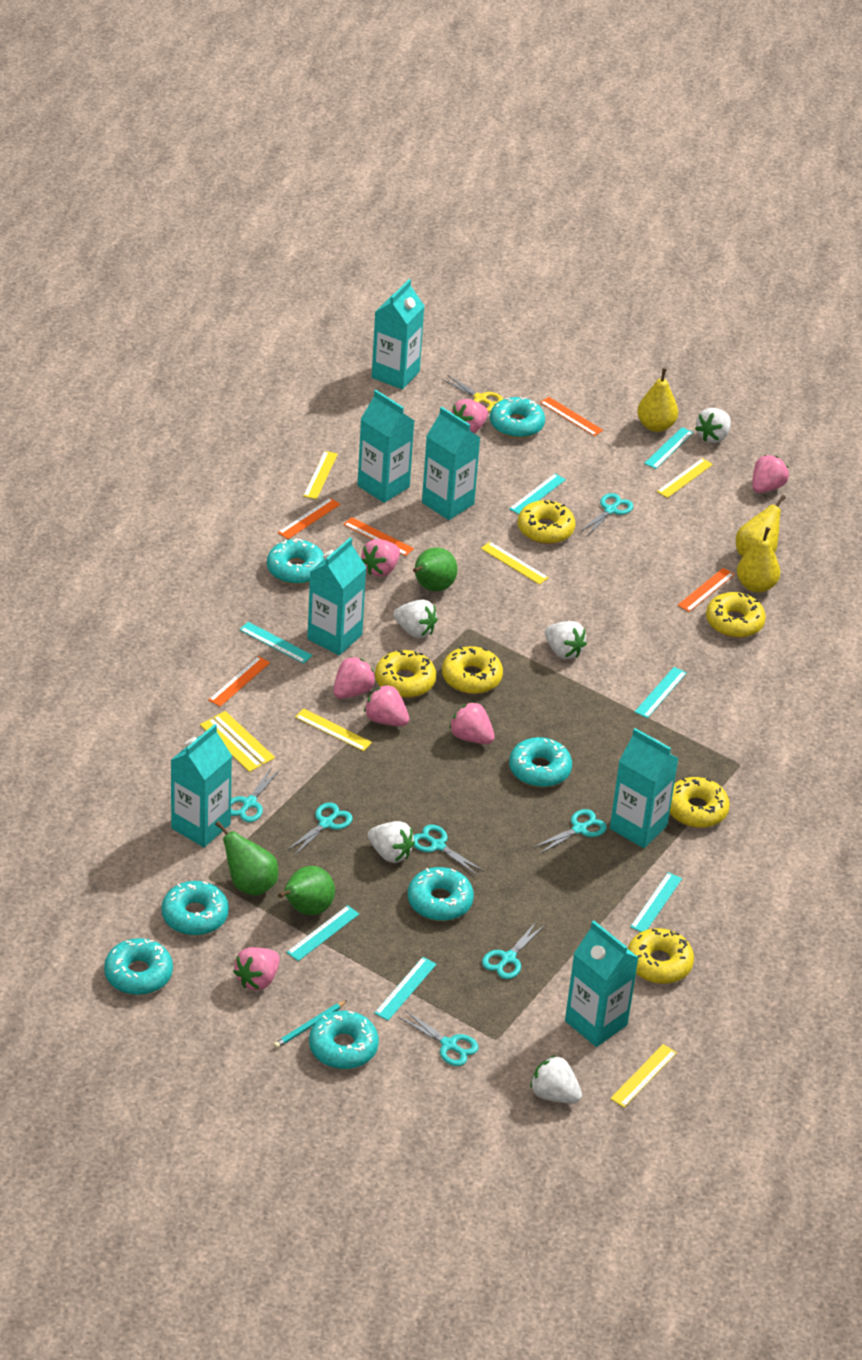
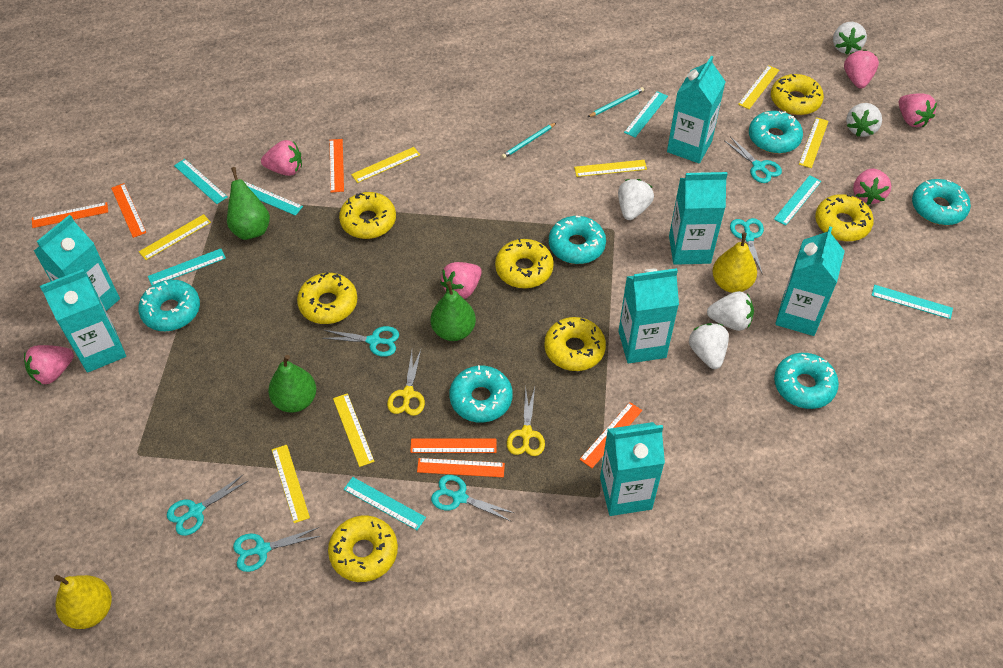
orange ruler: 5 -> 6
pink strawberry: 7 -> 6
turquoise donut: 7 -> 6
turquoise pencil: 1 -> 2
turquoise scissors: 7 -> 6
yellow donut: 6 -> 7
yellow pear: 3 -> 2
yellow scissors: 1 -> 2

